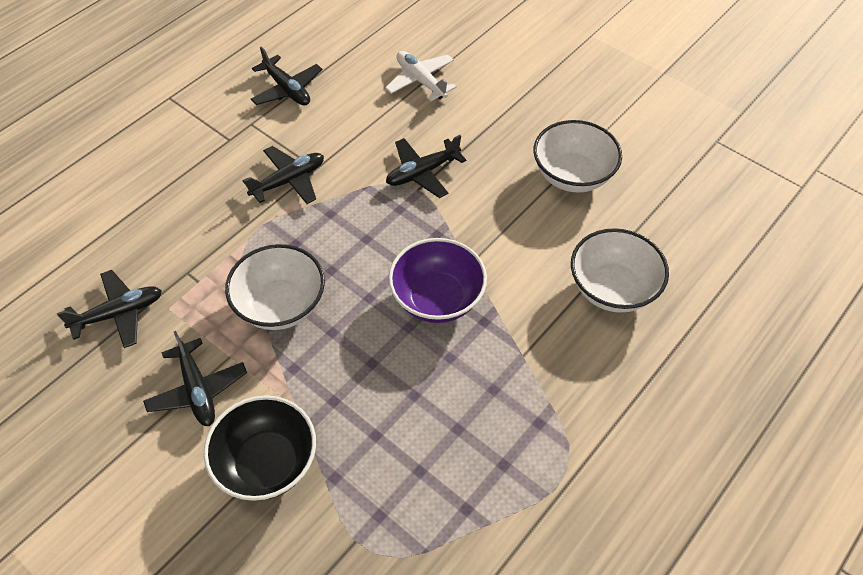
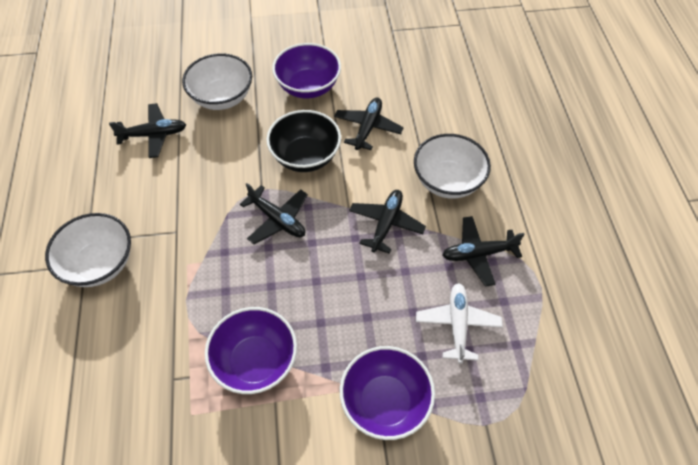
purple bowl: 1 -> 3

